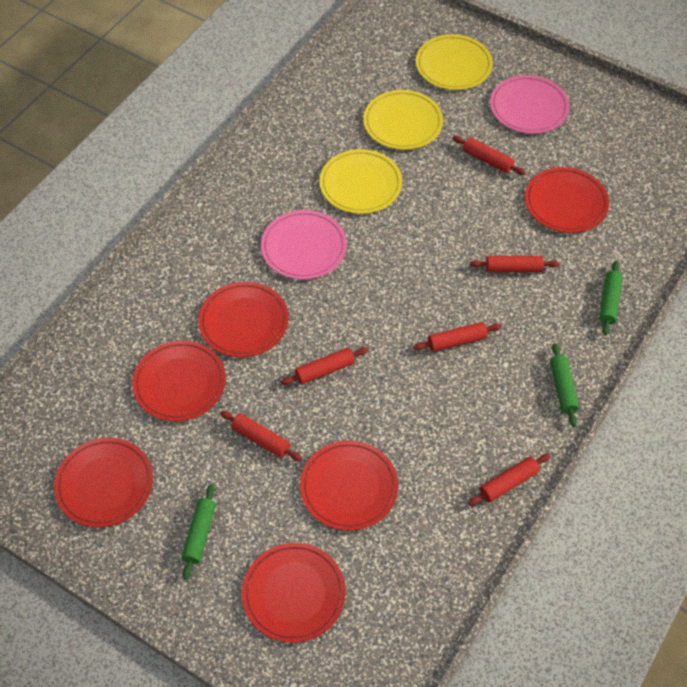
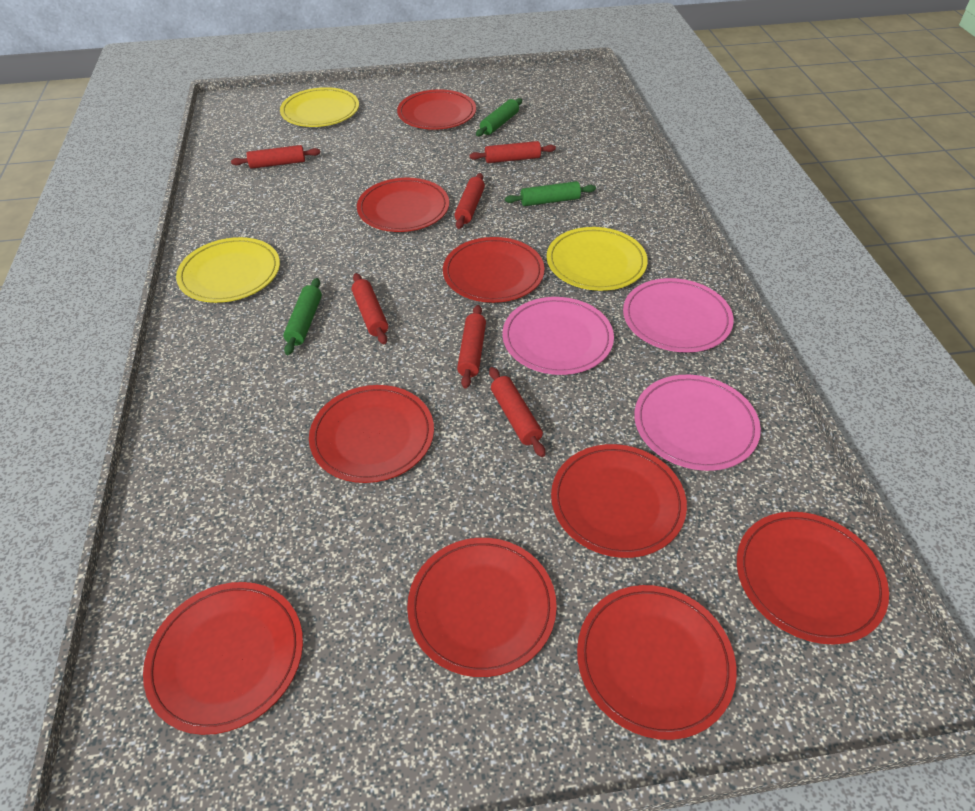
pink plate: 2 -> 3
red plate: 6 -> 9

